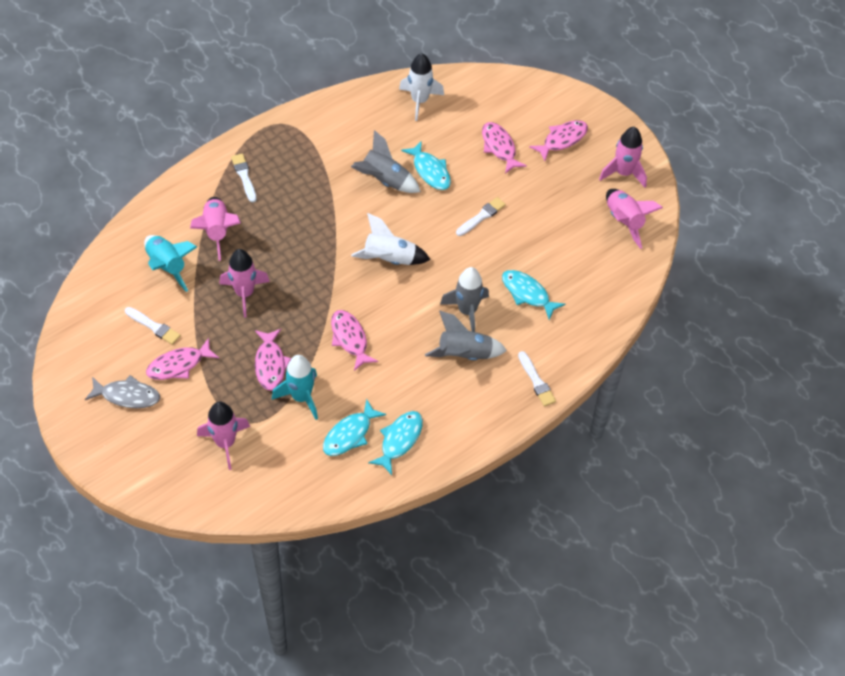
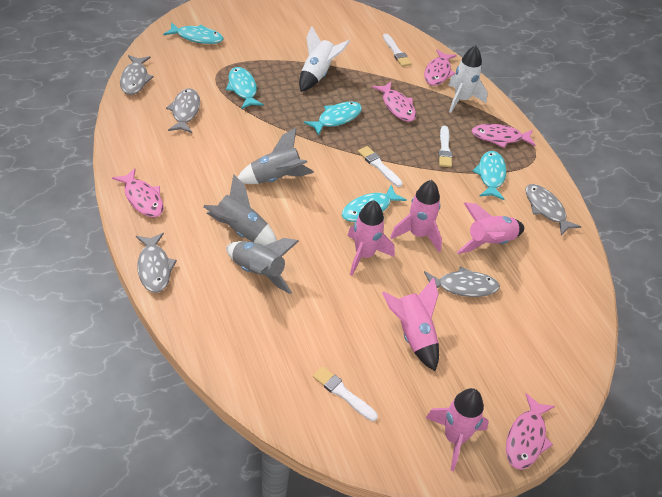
grey fish: 1 -> 5
turquoise fish: 4 -> 5
turquoise rocket: 2 -> 0

